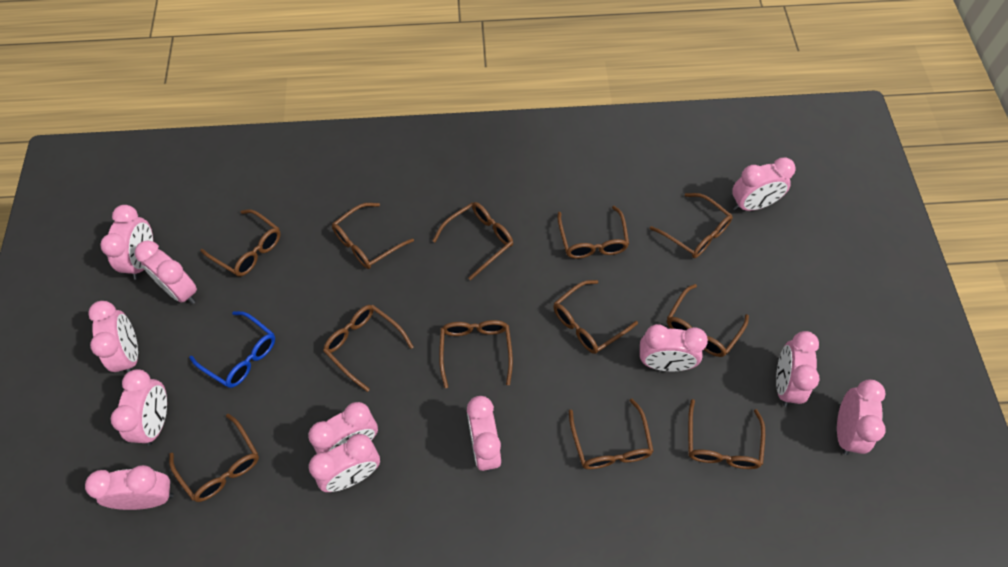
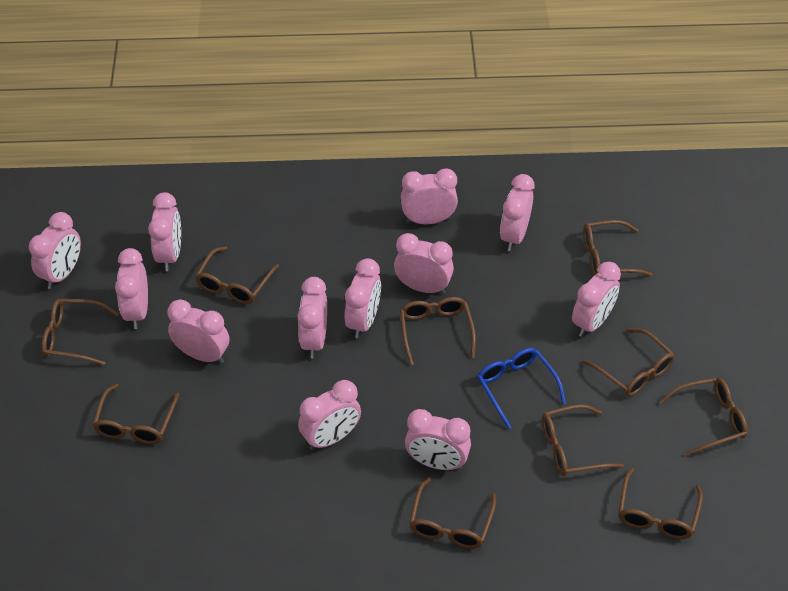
brown glasses: 12 -> 10

